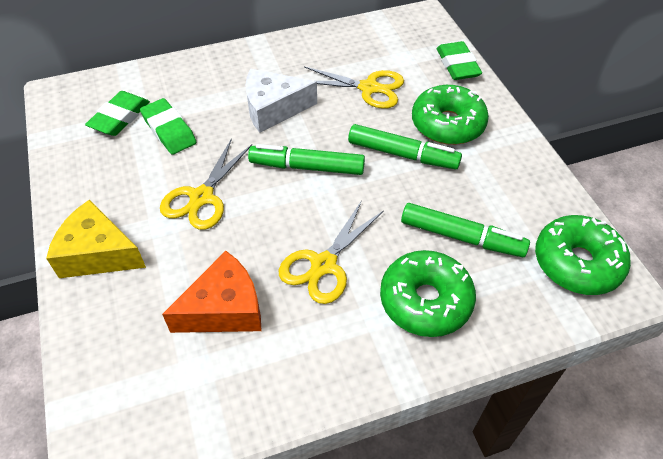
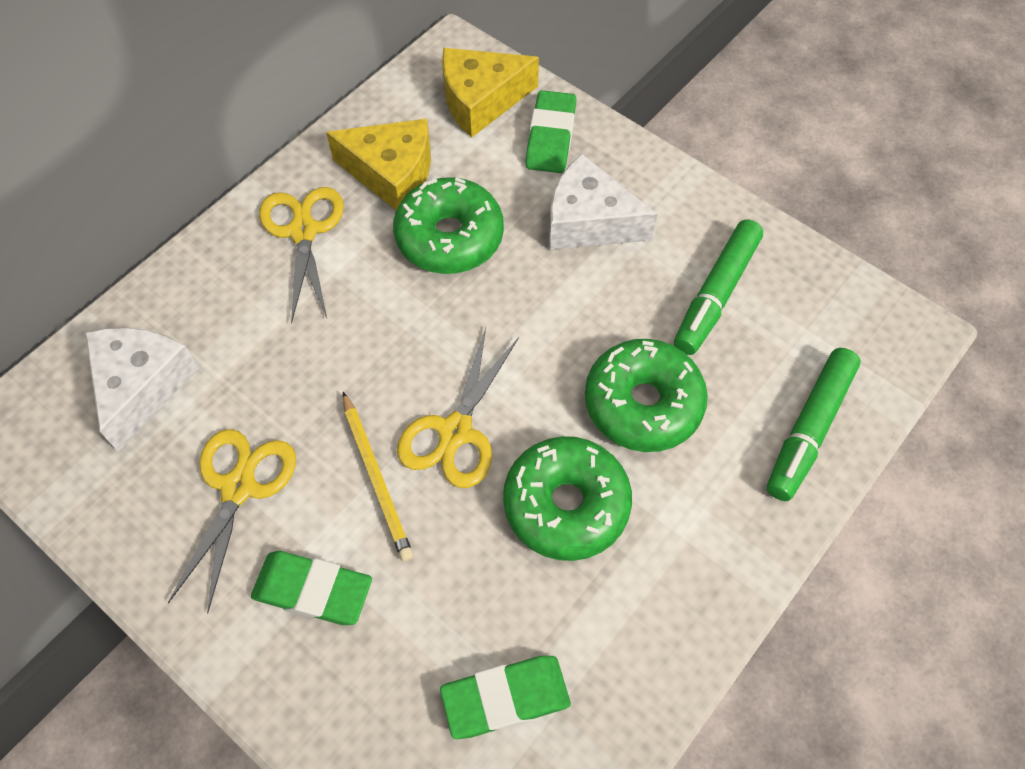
green marker: 3 -> 2
orange cheese: 1 -> 0
white cheese: 1 -> 2
yellow cheese: 1 -> 2
yellow pencil: 0 -> 1

